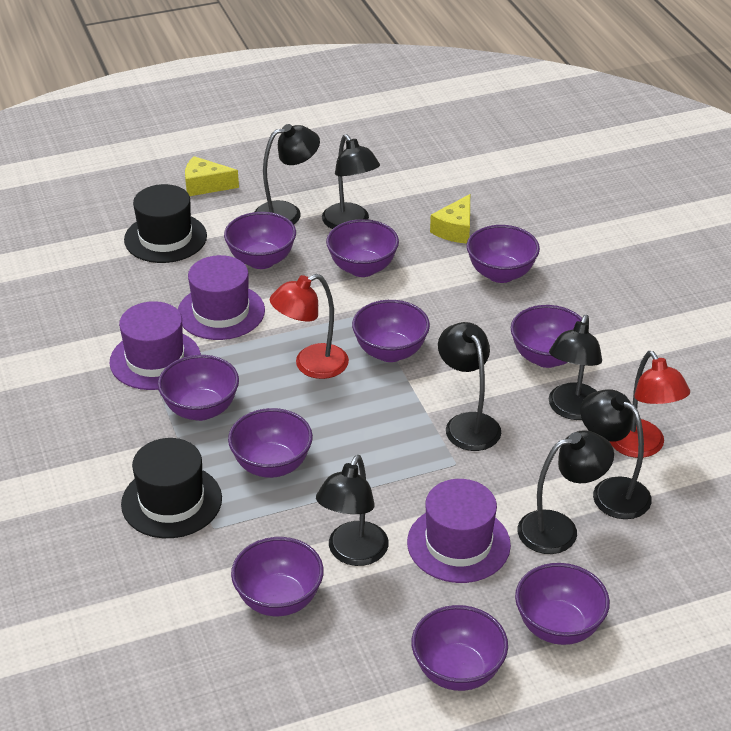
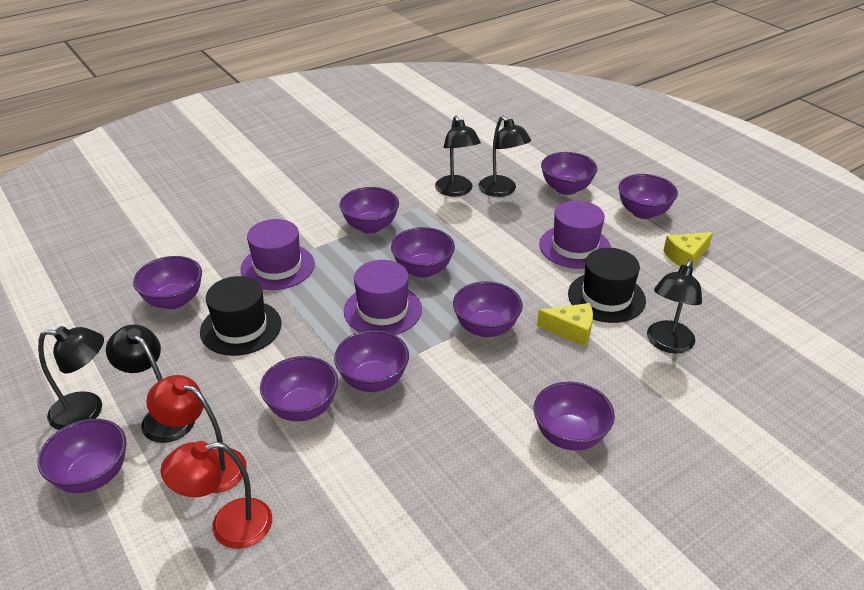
black lamp: 7 -> 5

